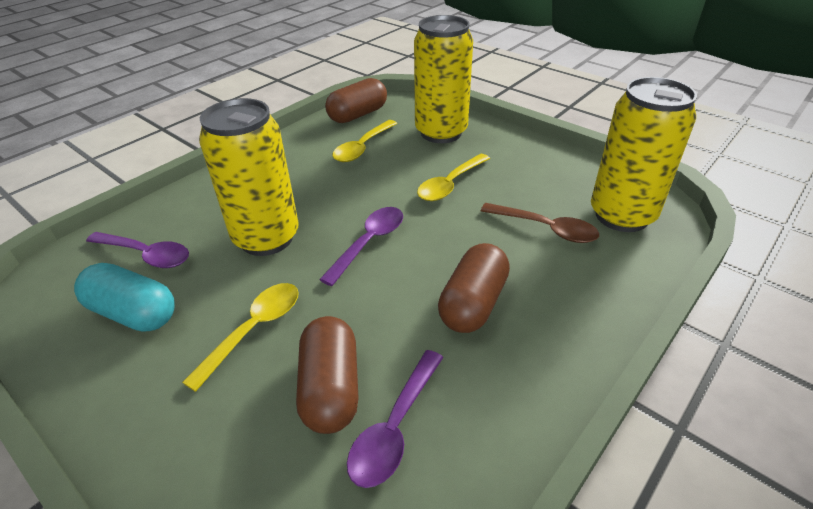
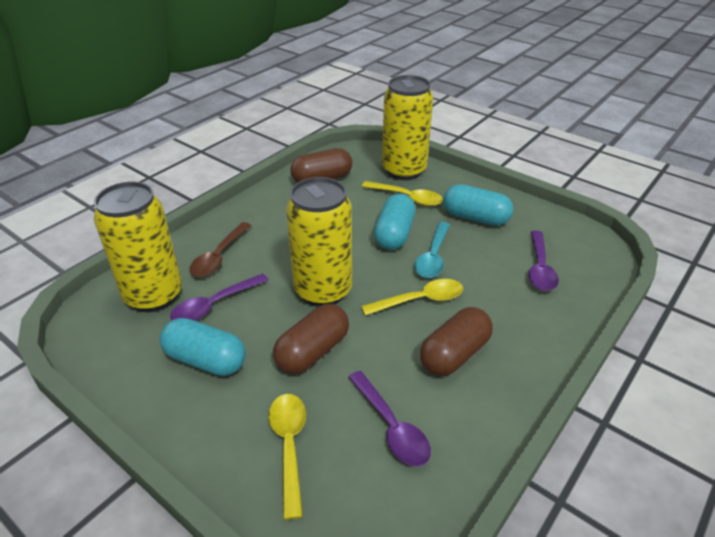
turquoise capsule: 1 -> 3
turquoise spoon: 0 -> 1

